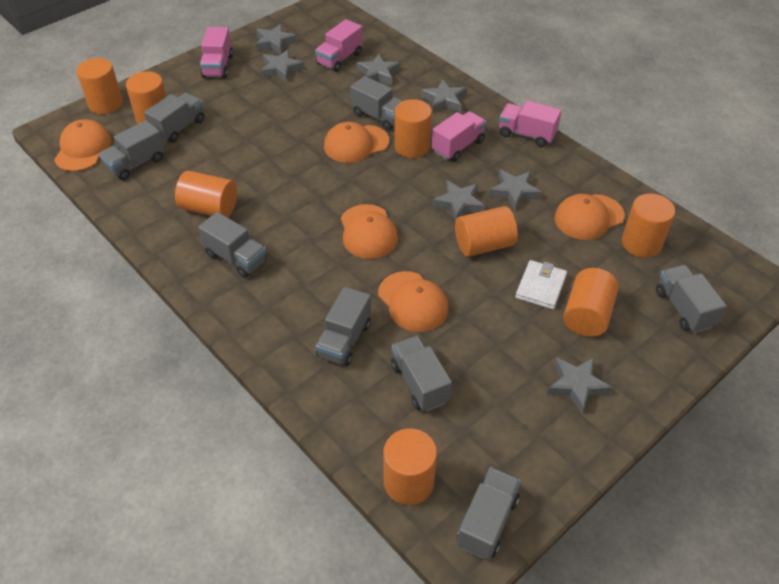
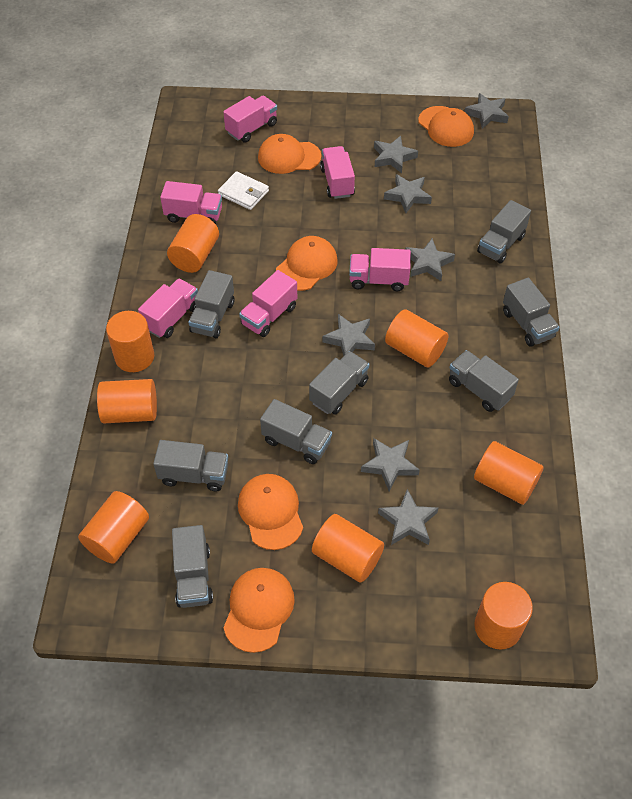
pink truck: 4 -> 6

